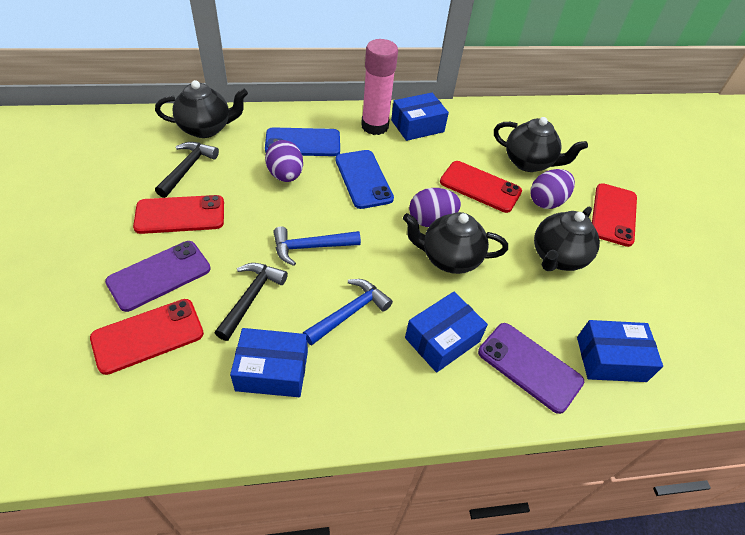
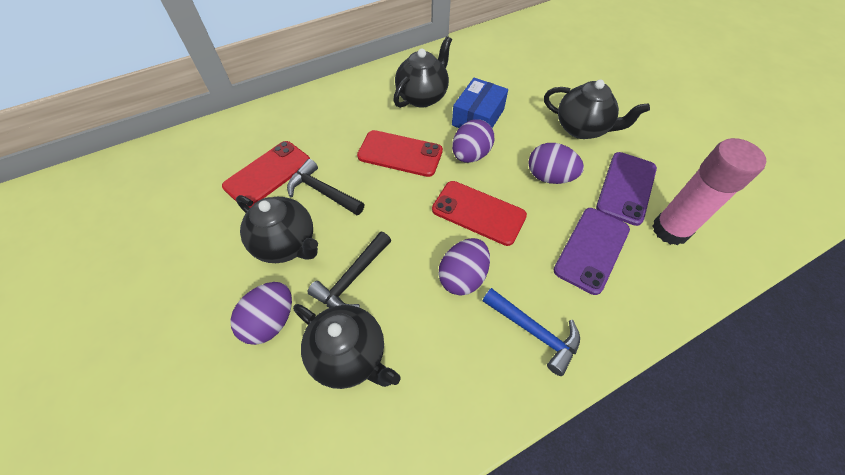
blue box: 4 -> 1
blue hammer: 2 -> 1
blue phone: 2 -> 0
purple egg: 3 -> 4
red phone: 4 -> 3

